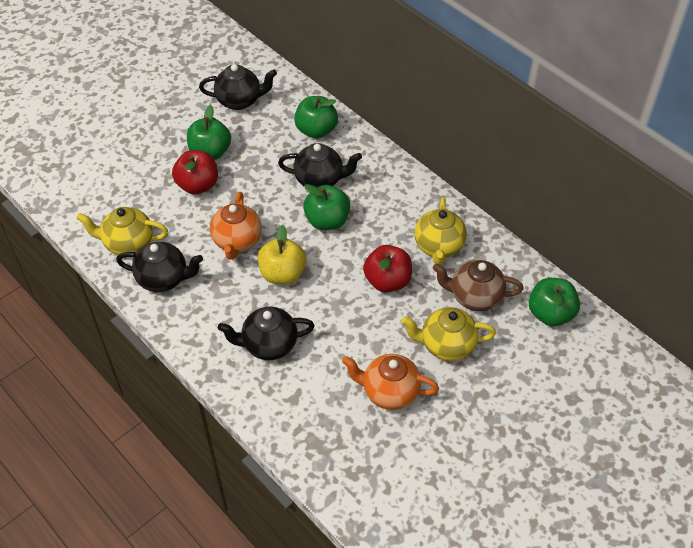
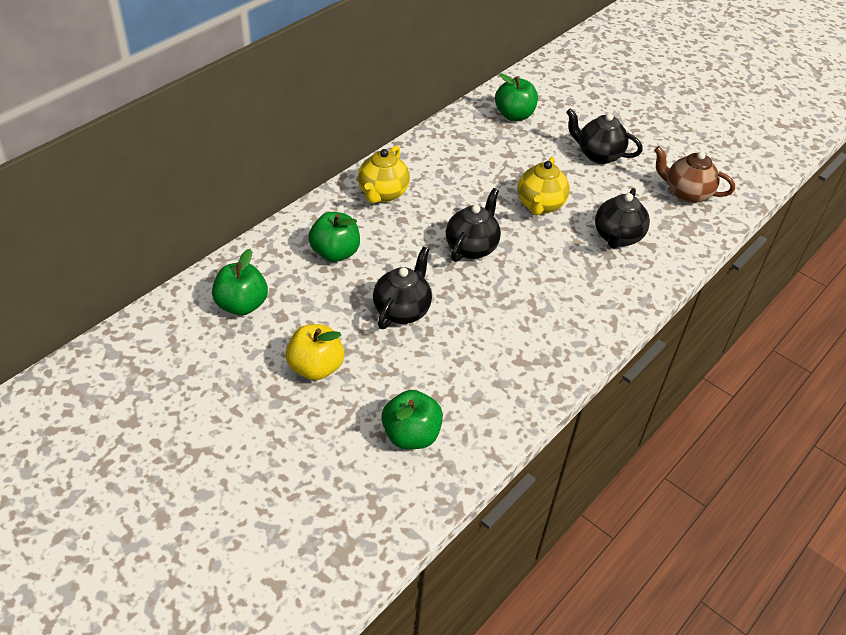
orange teapot: 2 -> 0
red apple: 2 -> 0
yellow teapot: 3 -> 2

